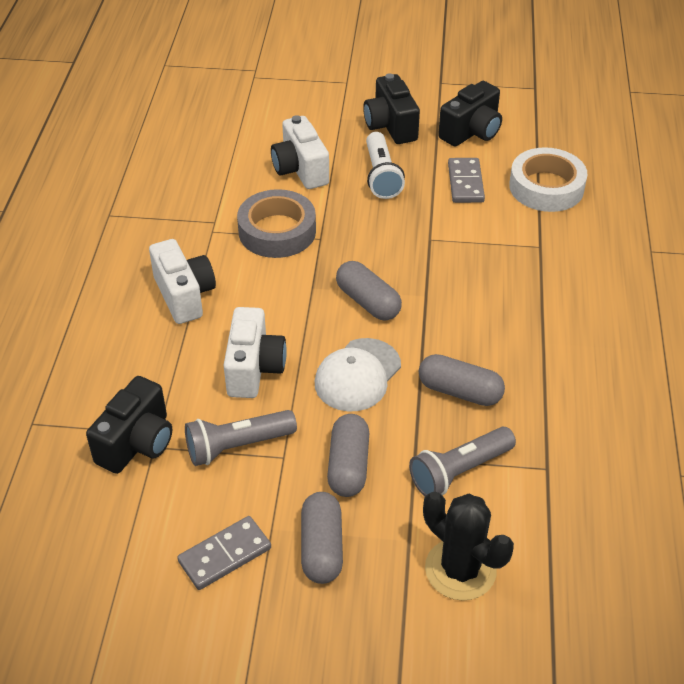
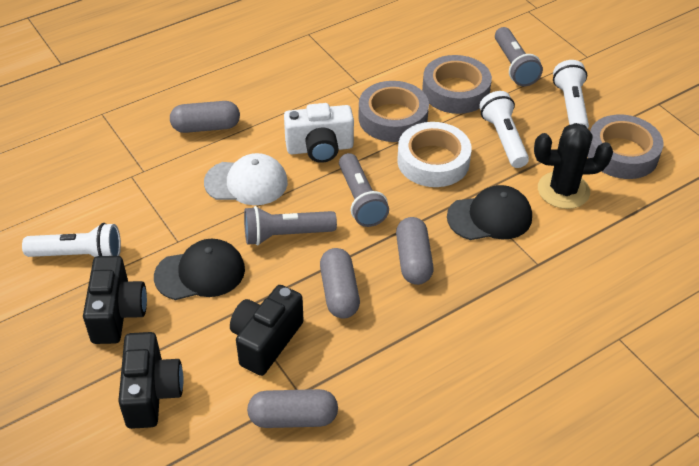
black cap: 0 -> 2
grey domino: 2 -> 0
grey flashlight: 2 -> 3
grey tape: 1 -> 3
white camera: 3 -> 1
white flashlight: 1 -> 3

